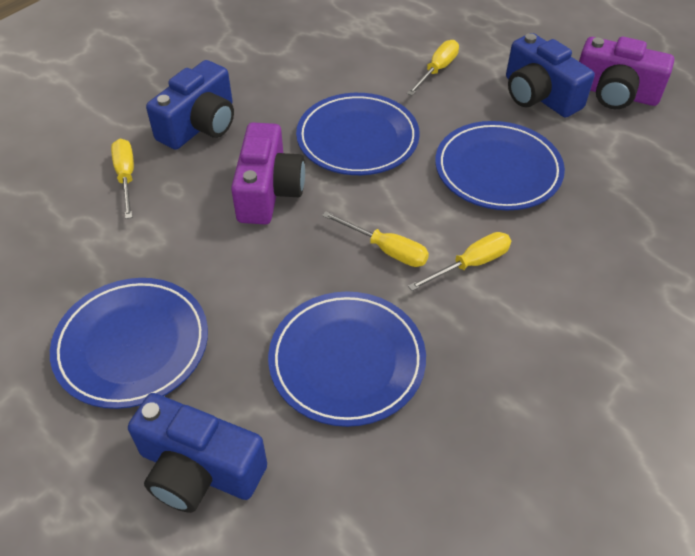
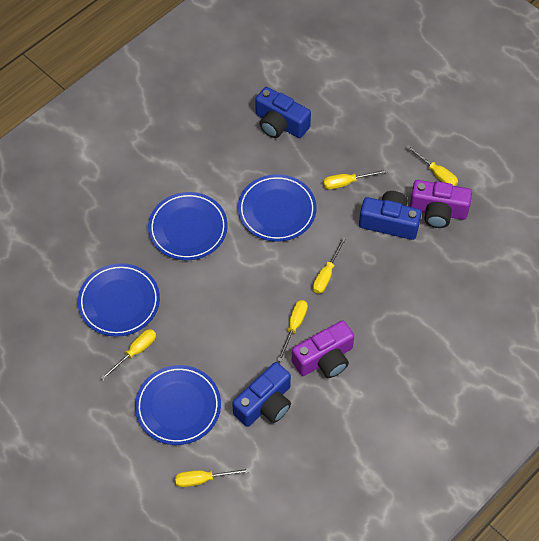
yellow screwdriver: 4 -> 6

